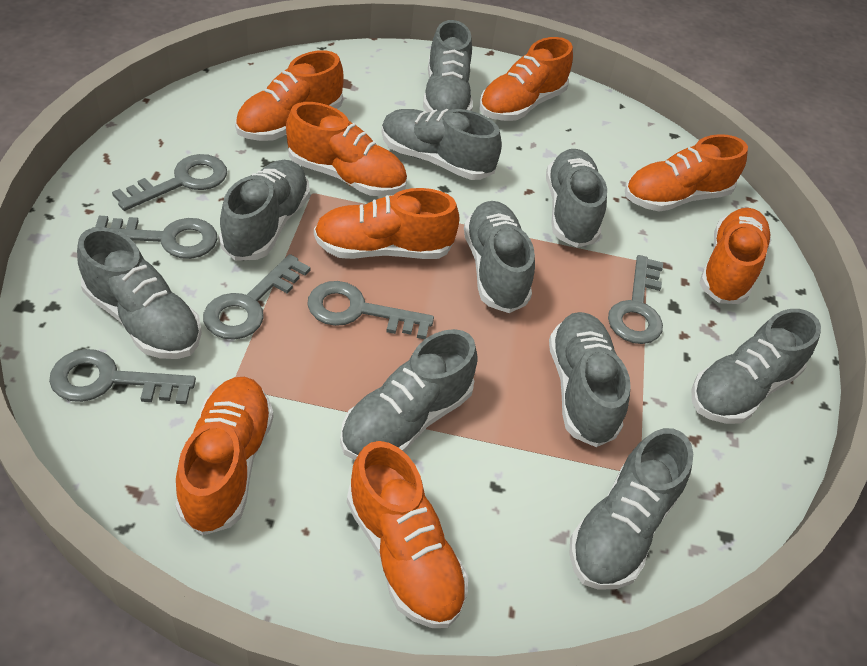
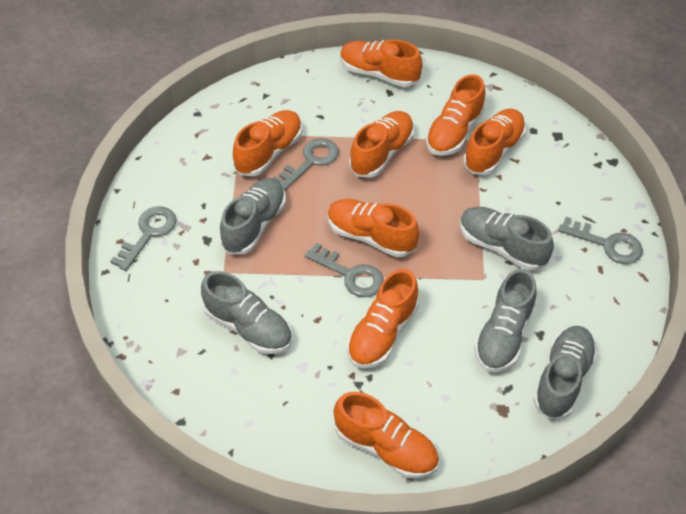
grey key: 6 -> 4
grey shoe: 10 -> 5

